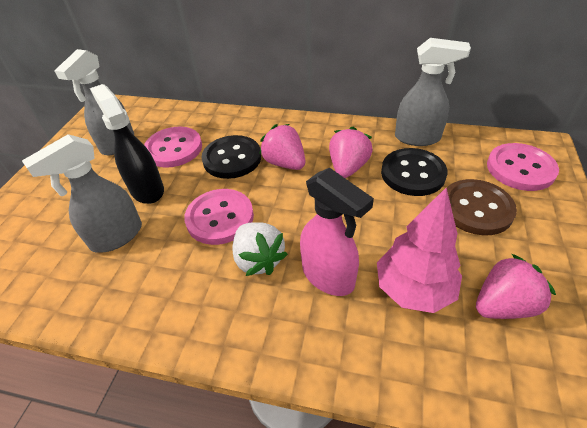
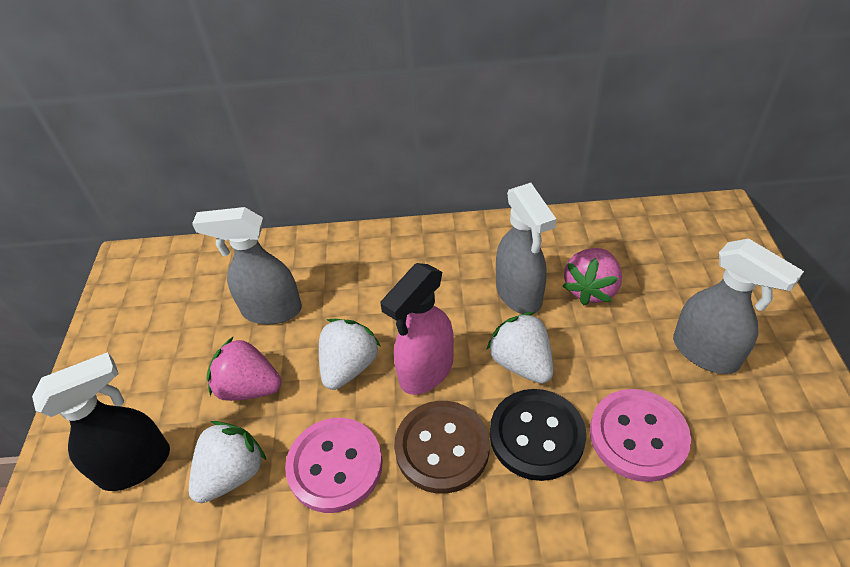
black button: 2 -> 1
pink button: 3 -> 2
pink strawberry: 3 -> 2
pink tree: 1 -> 0
white strawberry: 1 -> 3

